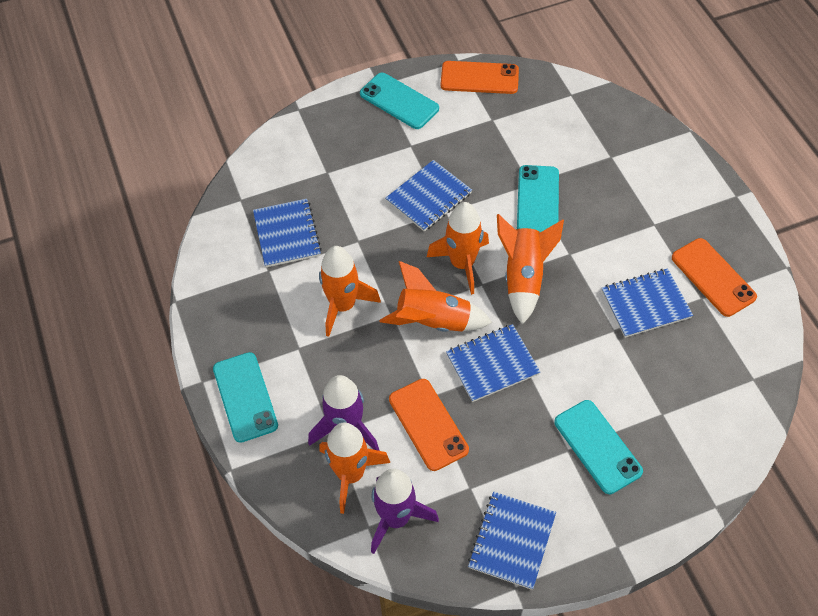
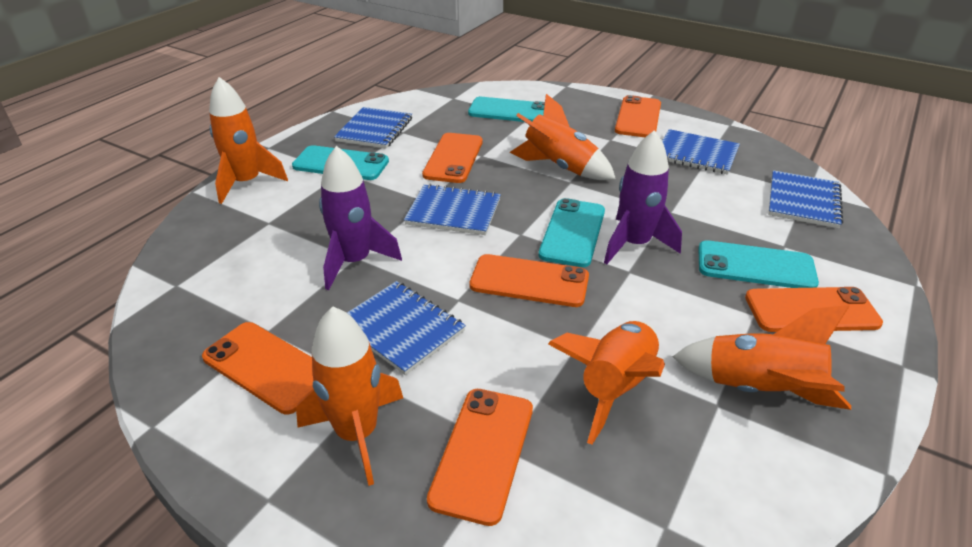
orange phone: 3 -> 6

